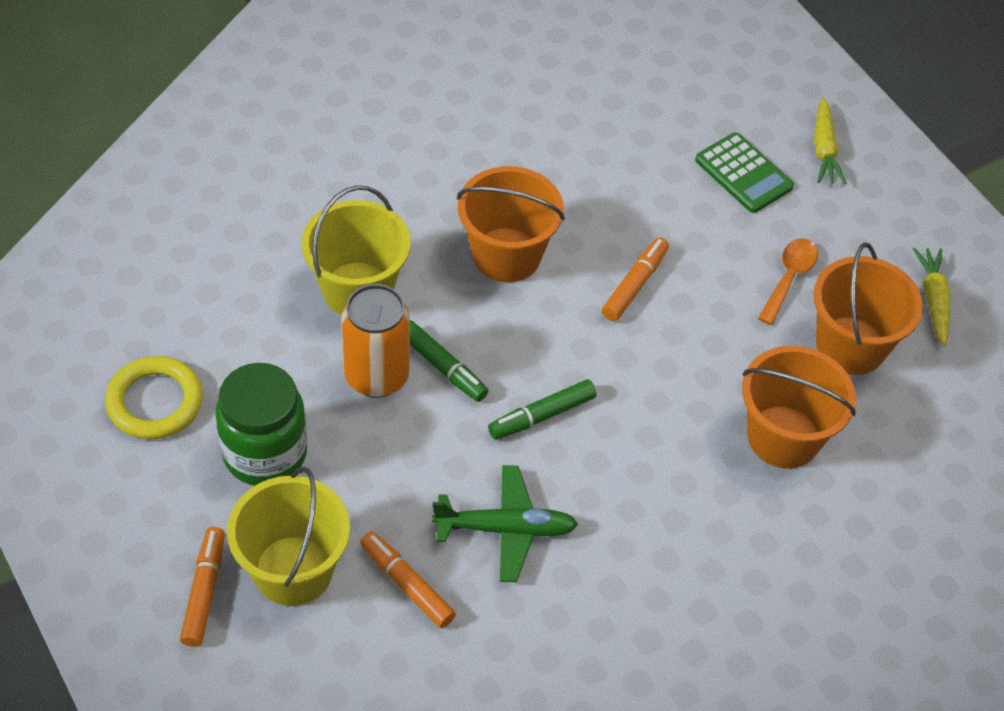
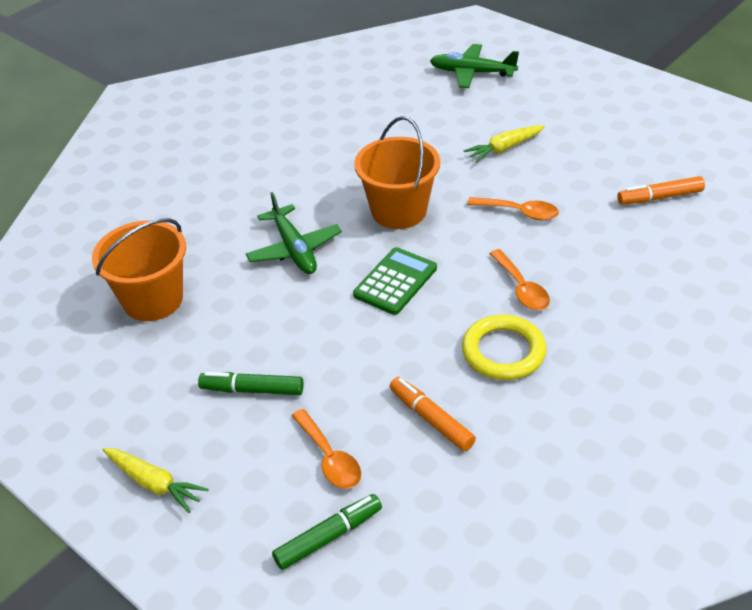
green jar: 1 -> 0
green plane: 1 -> 2
orange bucket: 3 -> 2
orange can: 1 -> 0
orange marker: 3 -> 2
orange spoon: 1 -> 3
yellow bucket: 2 -> 0

